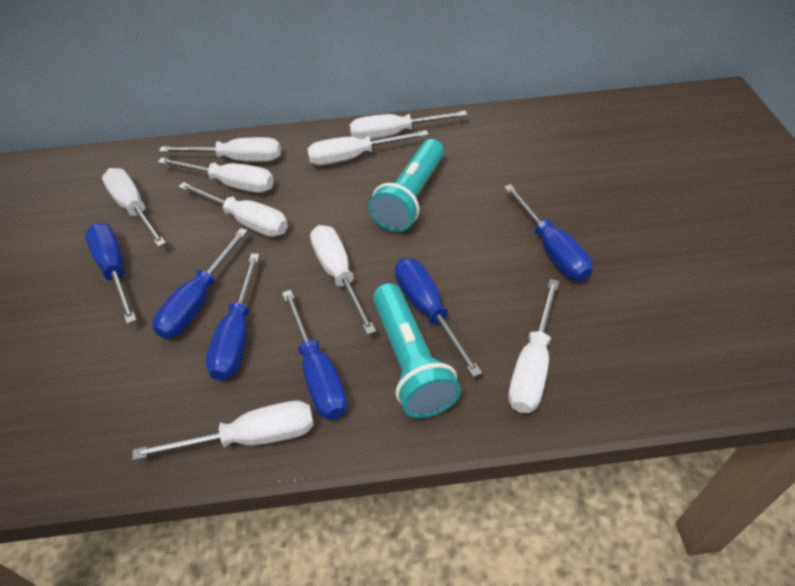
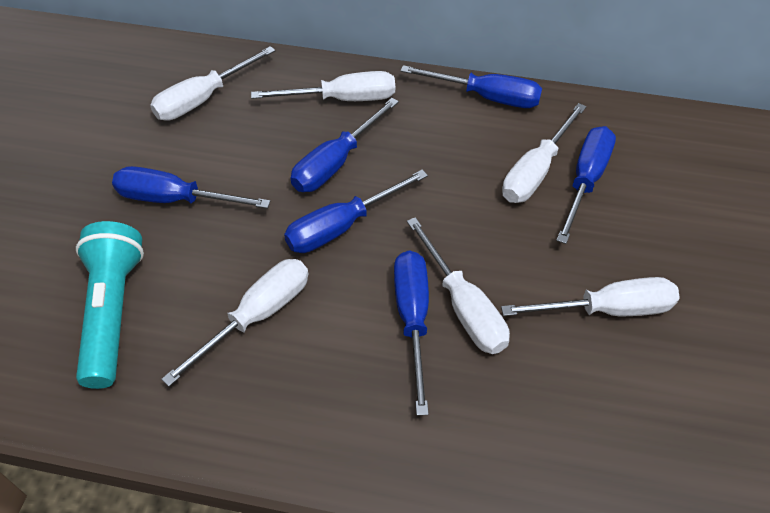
turquoise flashlight: 2 -> 1
white screwdriver: 9 -> 6

